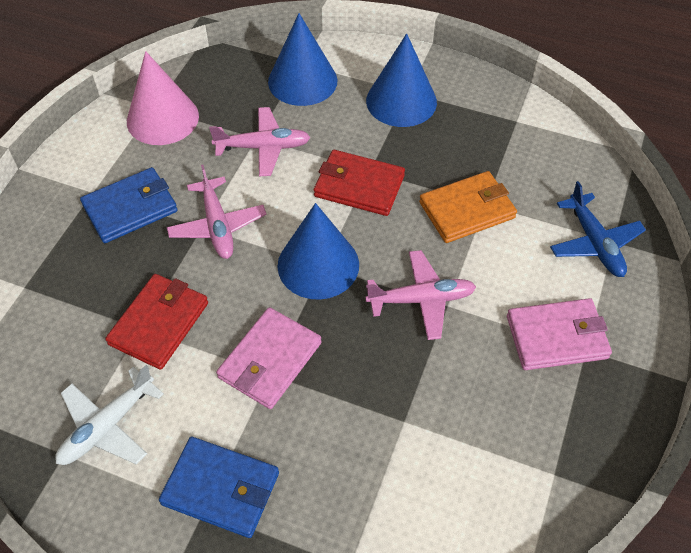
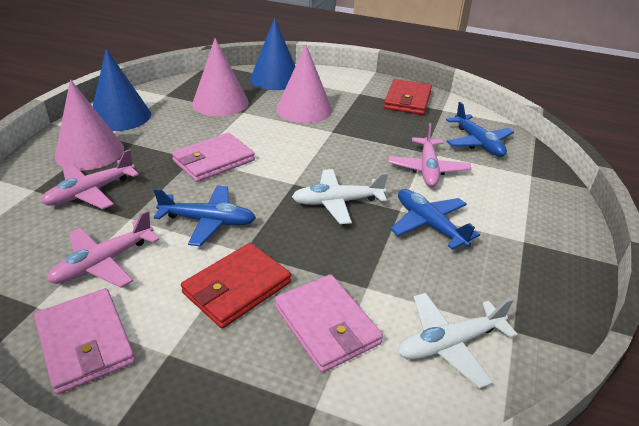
blue cone: 3 -> 2
blue plane: 1 -> 3
blue wallet: 2 -> 0
orange wallet: 1 -> 0
pink cone: 1 -> 3
pink wallet: 2 -> 3
white plane: 1 -> 2

